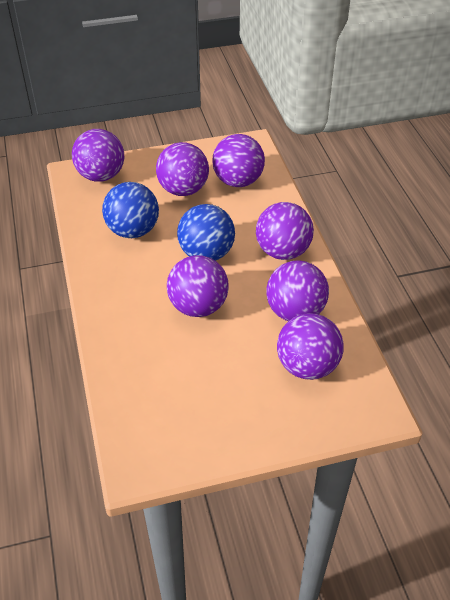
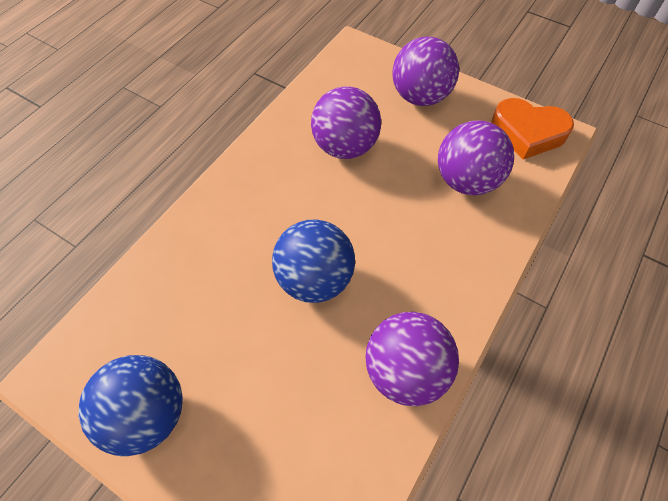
orange heart: 0 -> 1
purple ball: 7 -> 4

